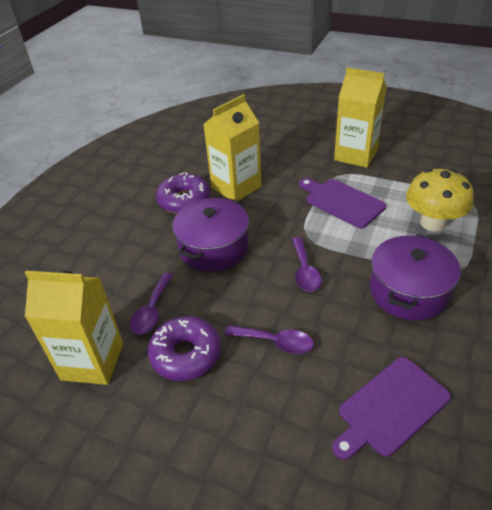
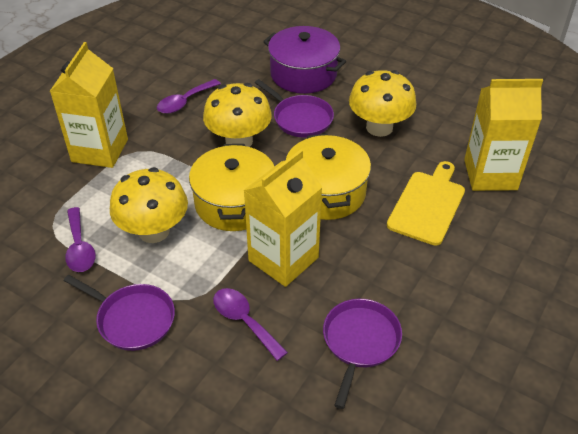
purple cutting board: 2 -> 0
purple donut: 2 -> 0
purple pan: 0 -> 3
purple pot: 2 -> 1
yellow cutting board: 0 -> 1
yellow mushroom: 1 -> 3
yellow pot: 0 -> 2

